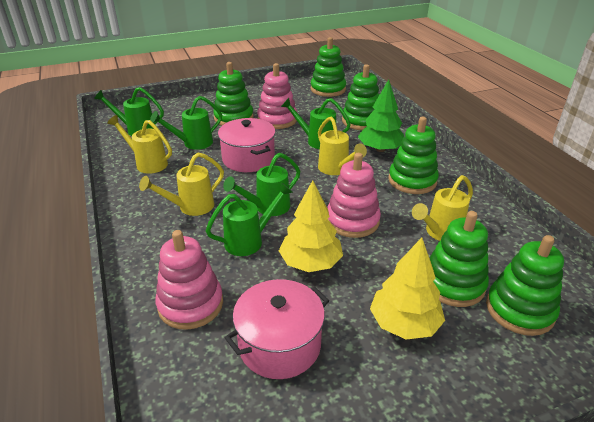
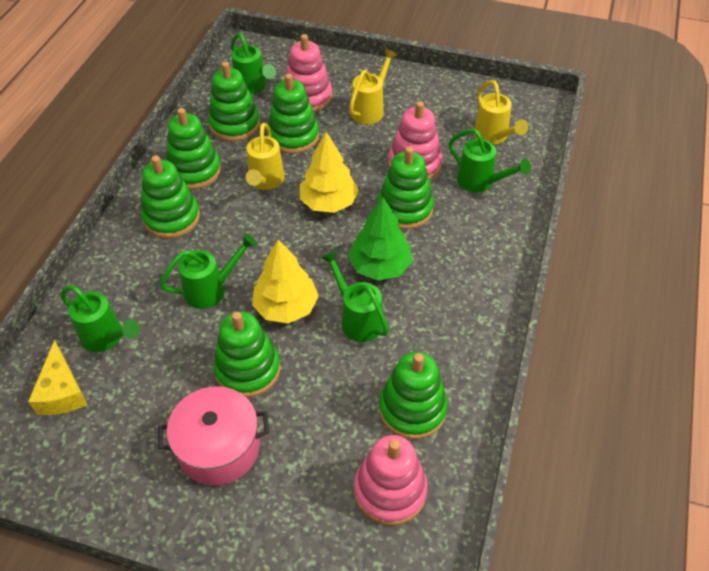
green stacking toy: 6 -> 7
pink pot: 2 -> 1
yellow cheese: 0 -> 1
yellow watering can: 4 -> 3

